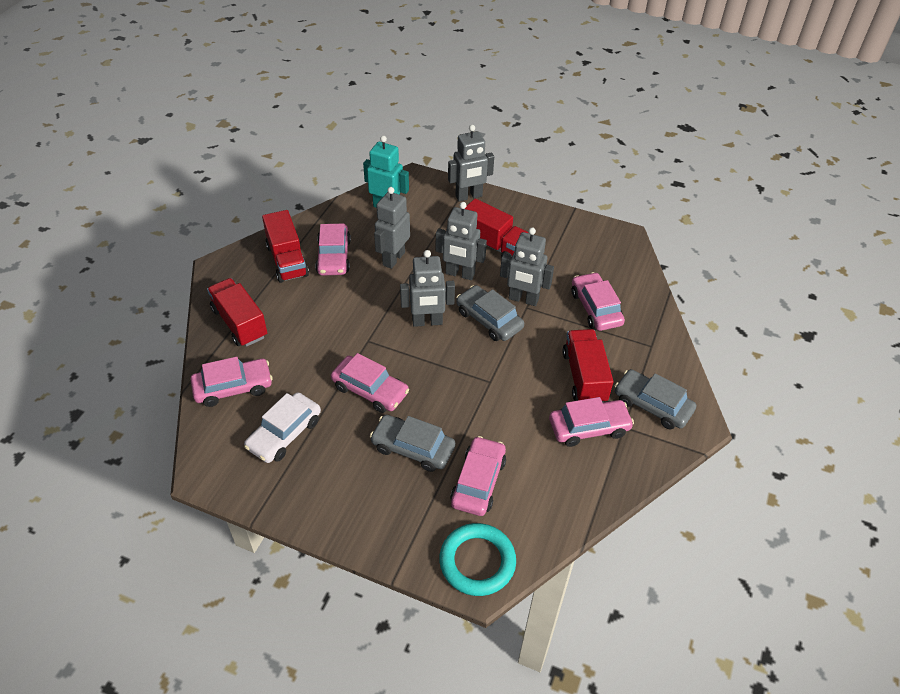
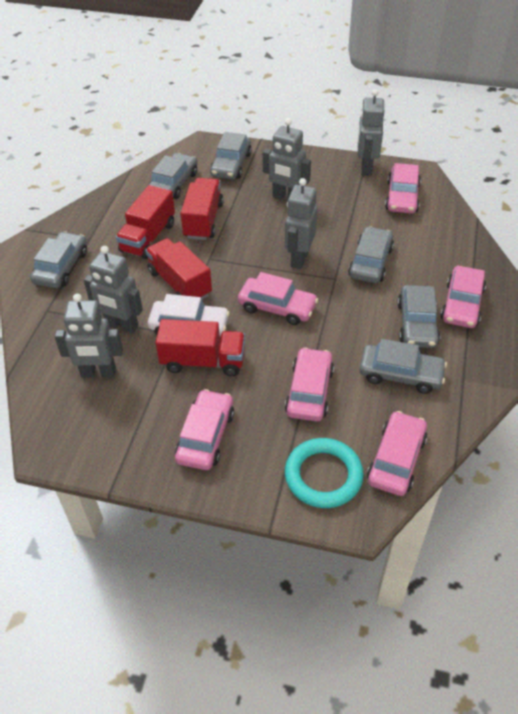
grey car: 3 -> 6
turquoise robot: 1 -> 0

